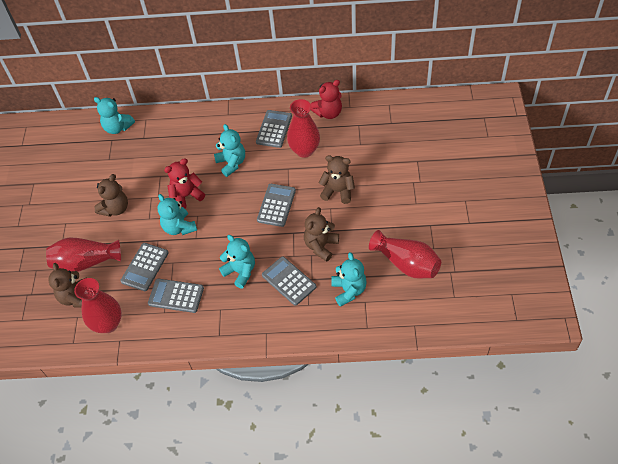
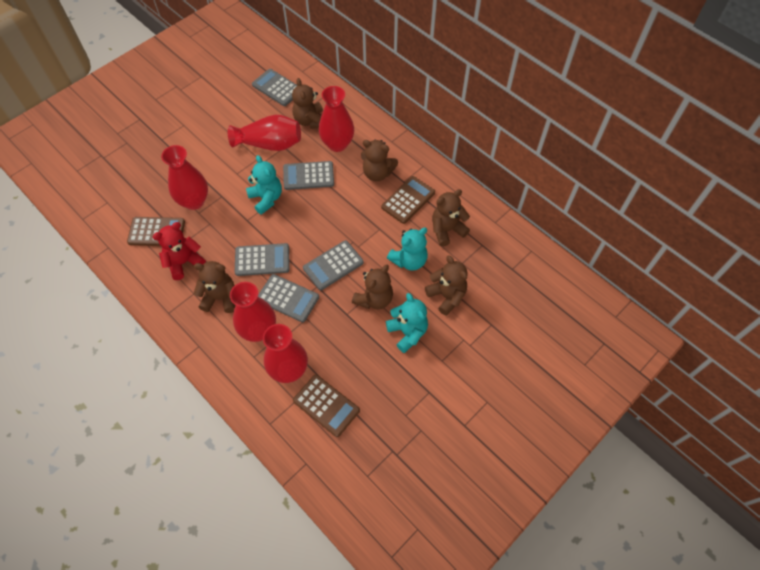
brown calculator: 0 -> 3
brown teddy bear: 4 -> 6
red teddy bear: 2 -> 1
red vase: 4 -> 5
turquoise teddy bear: 5 -> 3

